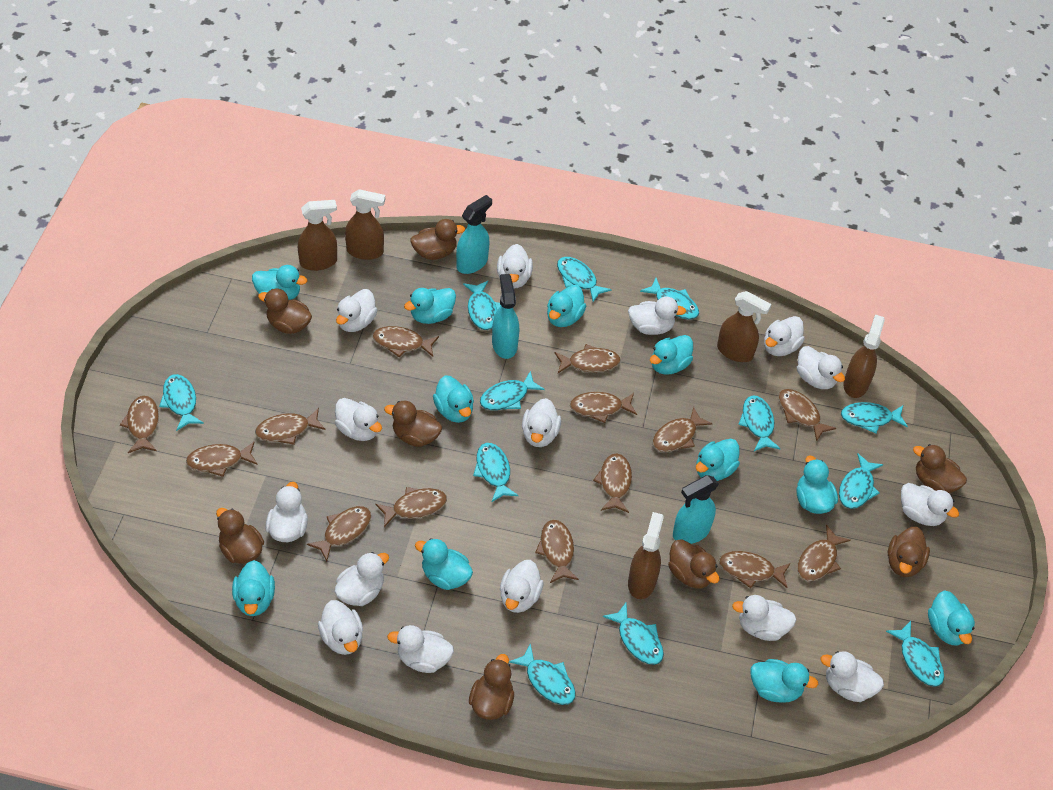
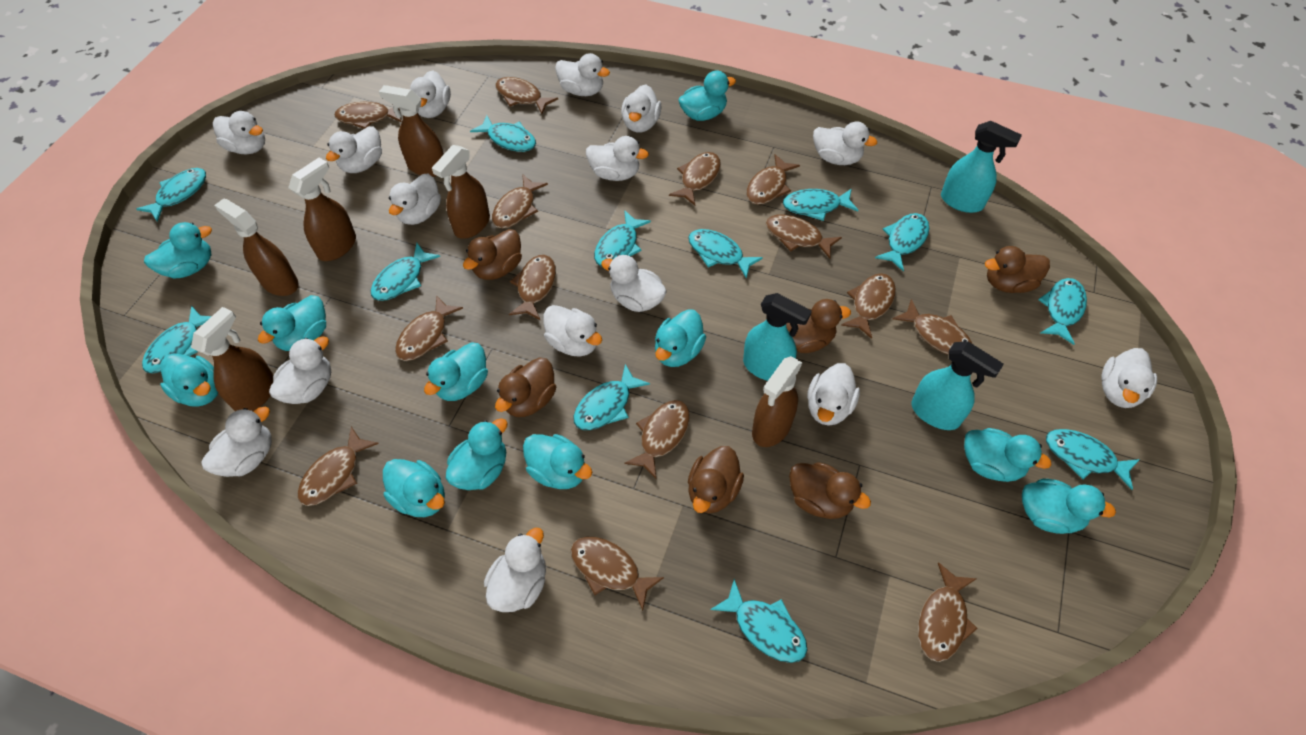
brown duck: 8 -> 6
brown spray bottle: 5 -> 6

